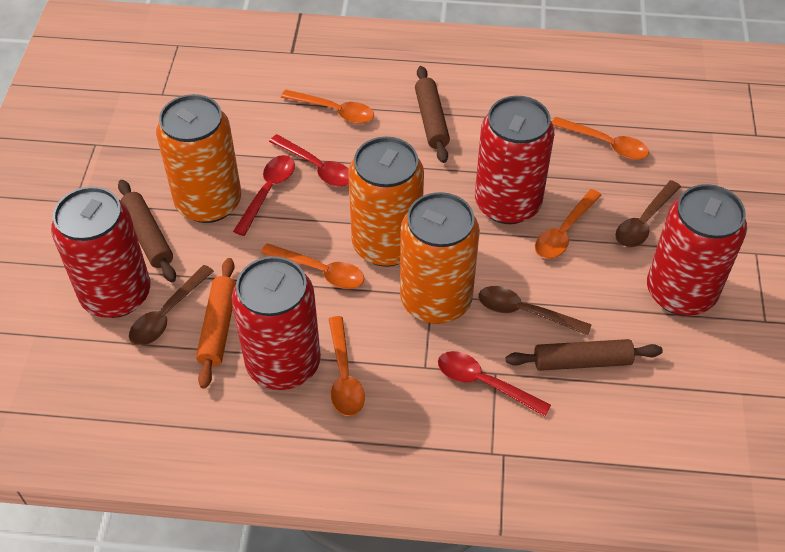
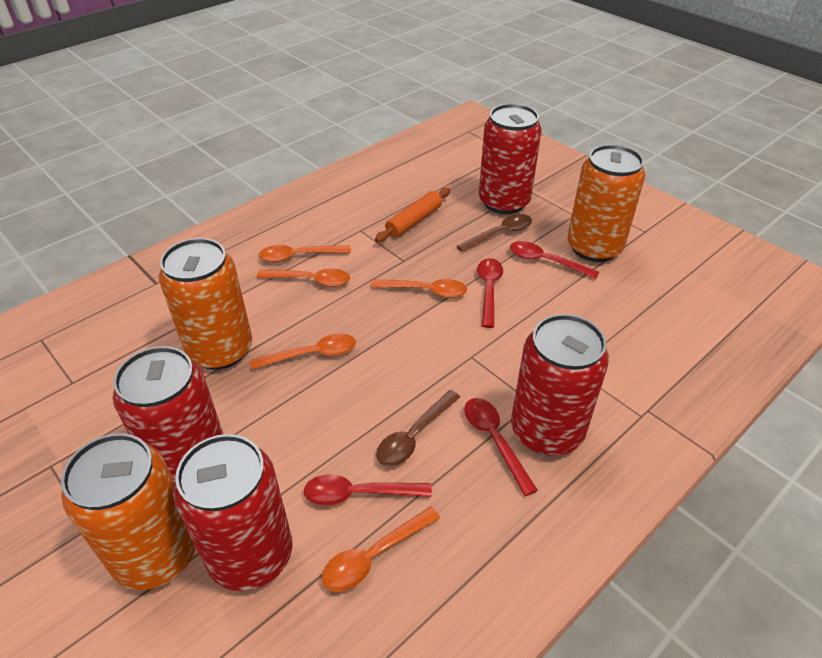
brown rolling pin: 3 -> 0
brown spoon: 3 -> 2
red spoon: 3 -> 4

